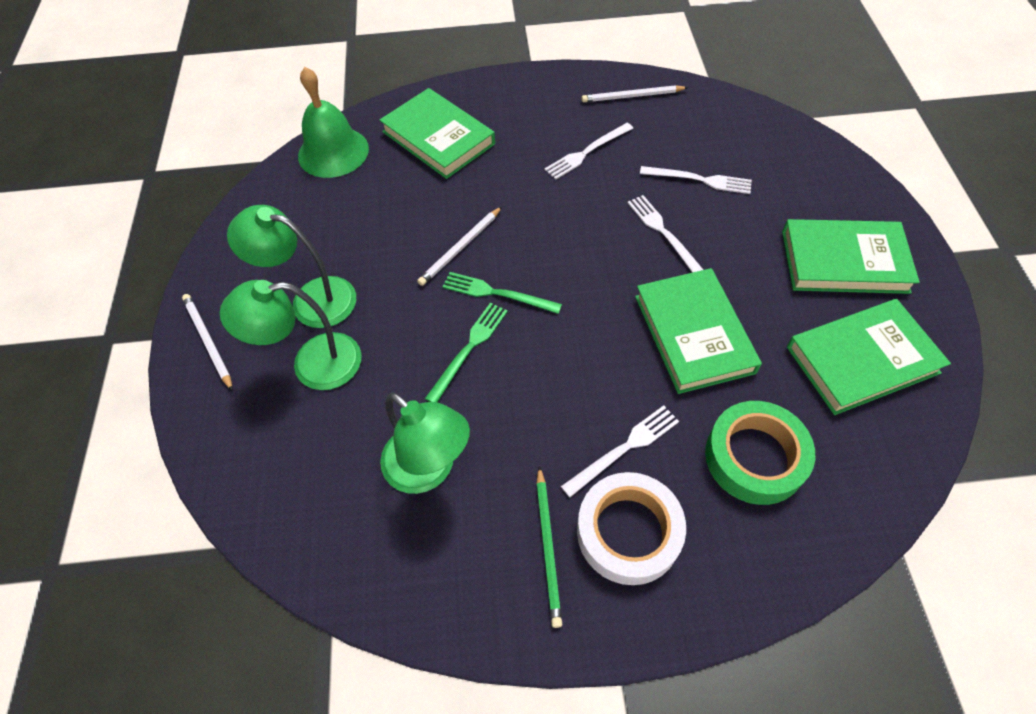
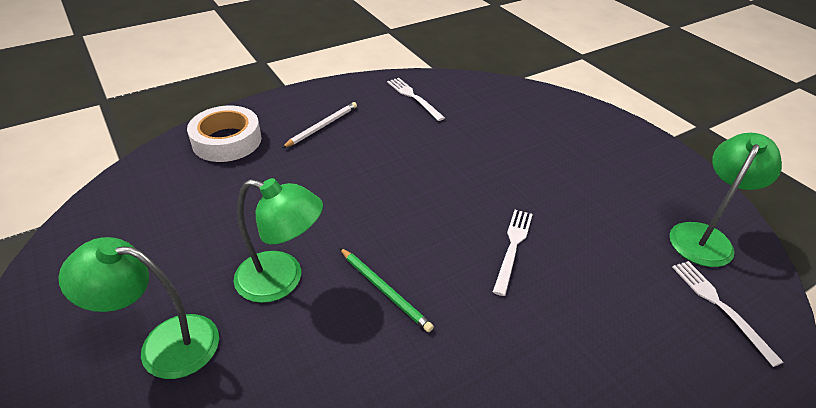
green bell: 1 -> 0
green book: 4 -> 0
green fork: 2 -> 0
green tape: 1 -> 0
white fork: 4 -> 3
white pencil: 3 -> 1

